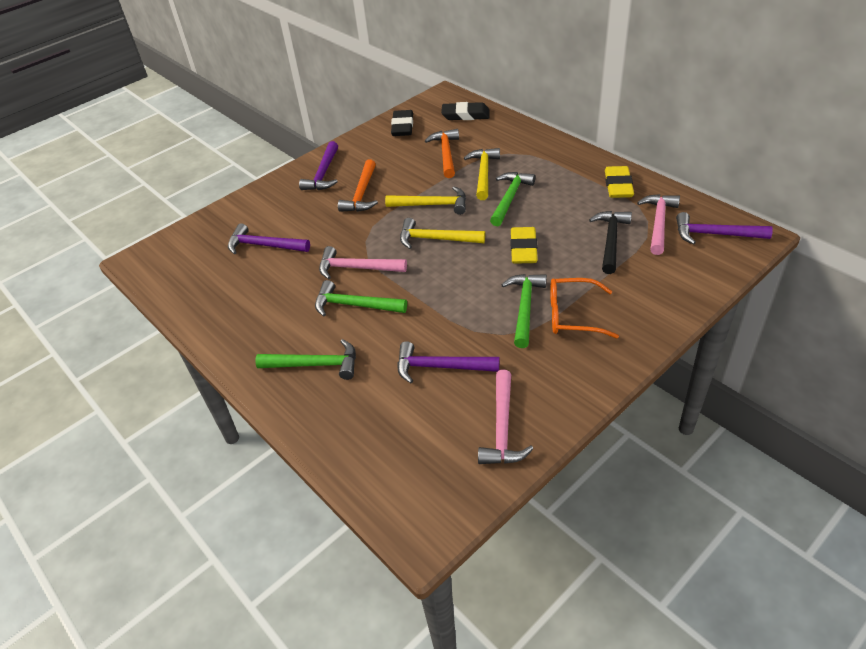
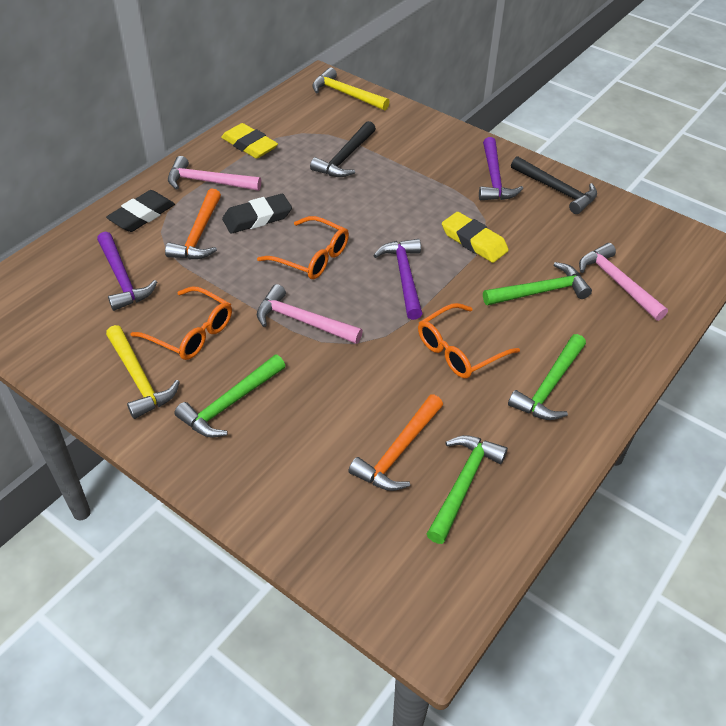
black hammer: 1 -> 2
orange glasses: 1 -> 3
purple hammer: 4 -> 3
yellow hammer: 3 -> 2

